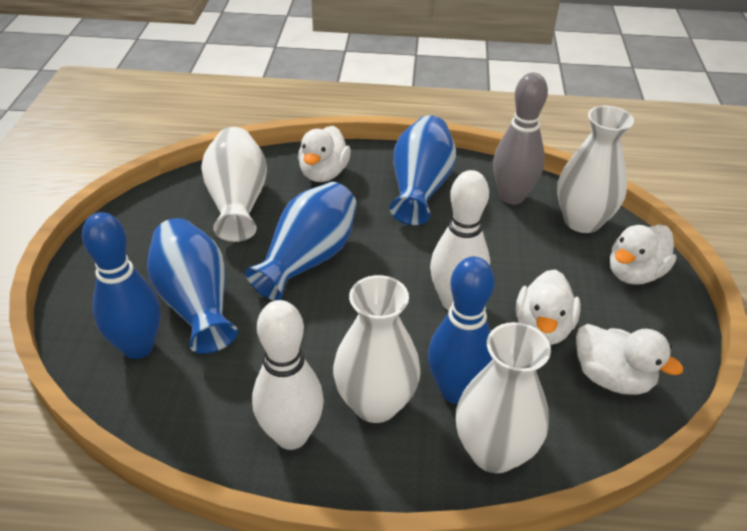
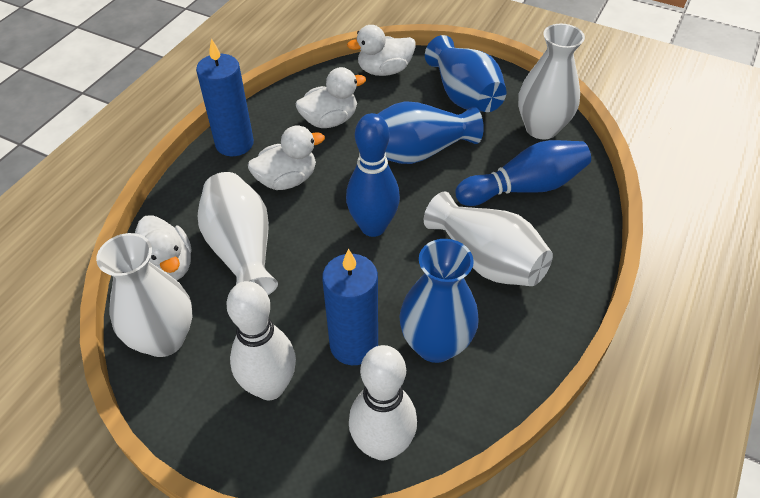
blue candle: 0 -> 2
grey bowling pin: 1 -> 0

